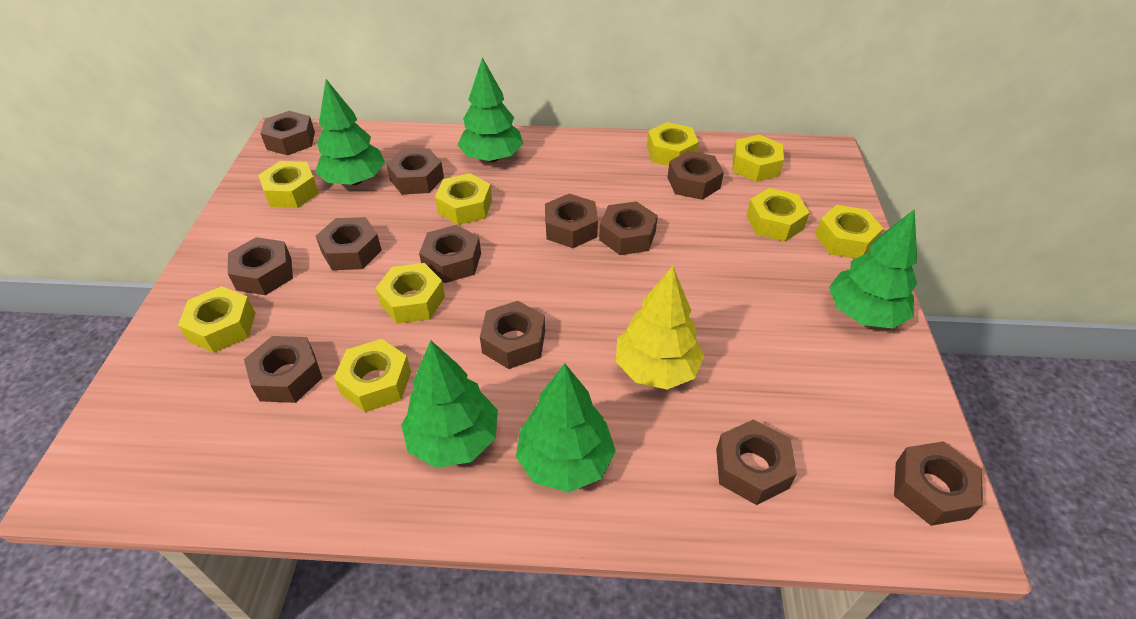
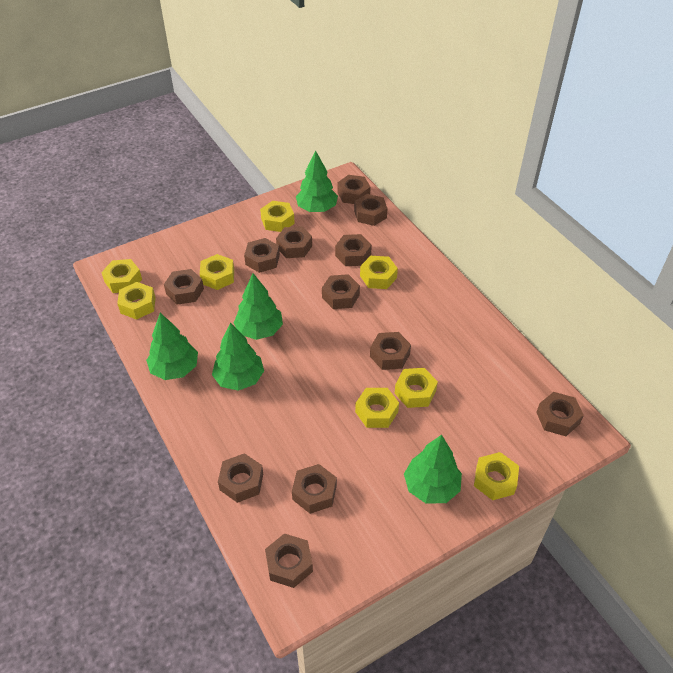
yellow nut: 9 -> 8
yellow tree: 1 -> 0

